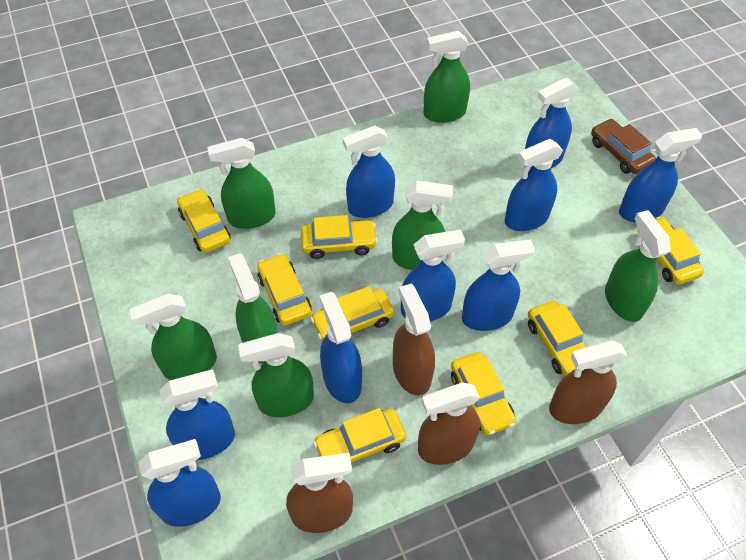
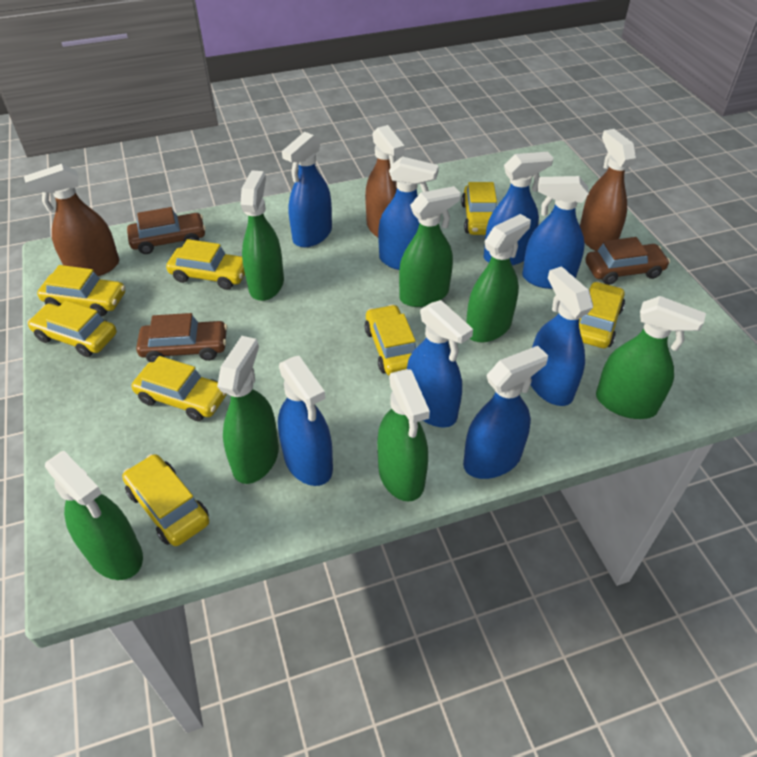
blue spray bottle: 9 -> 8
brown car: 1 -> 3
brown spray bottle: 4 -> 3

